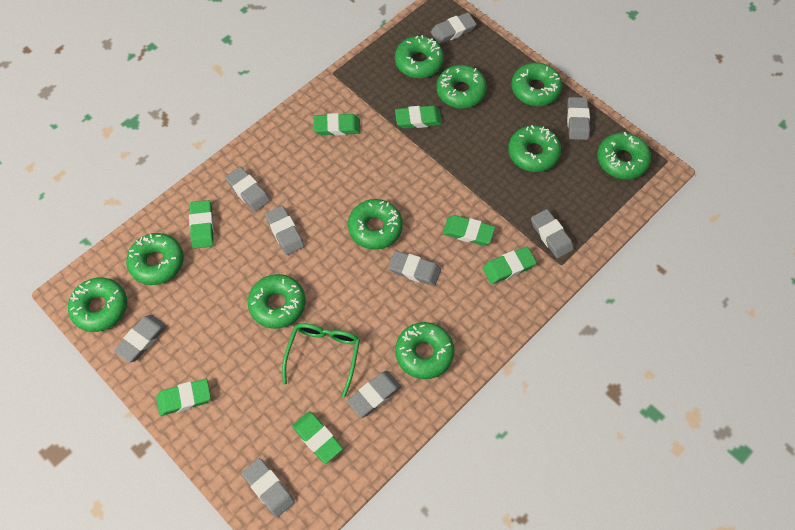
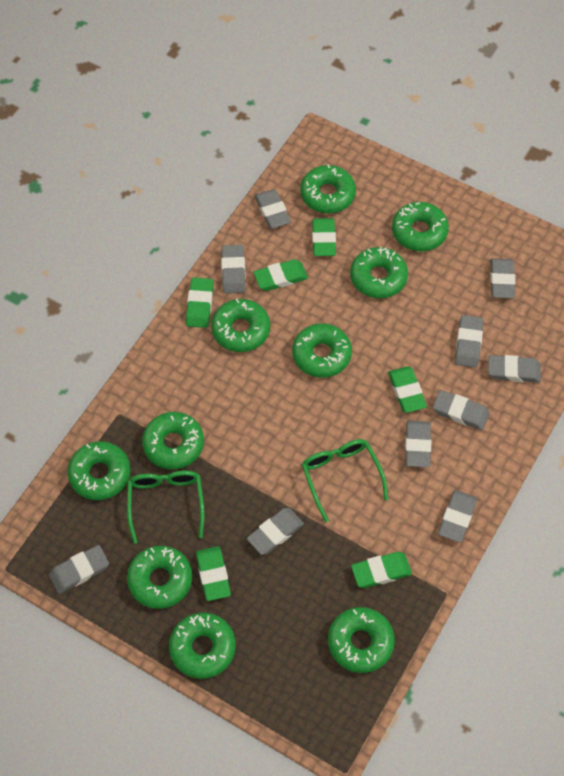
green eraser: 7 -> 6
green glasses: 1 -> 2
grey eraser: 9 -> 10

